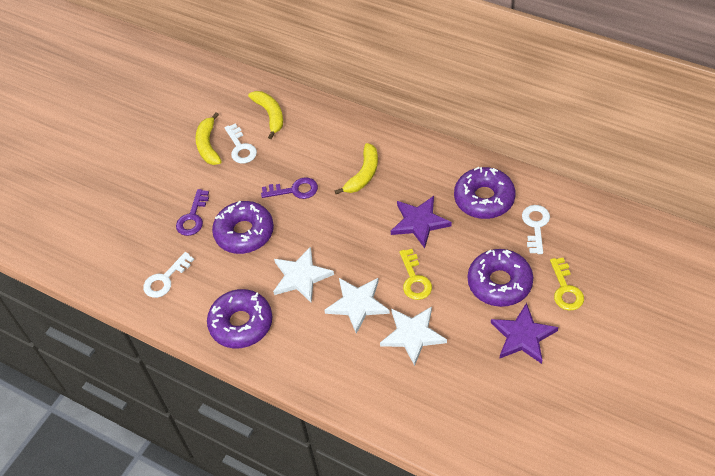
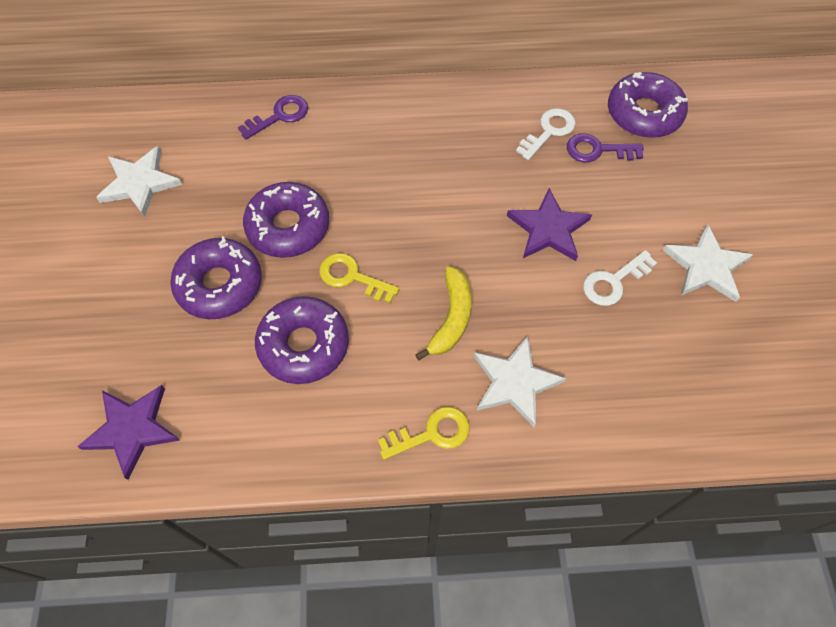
white key: 3 -> 2
yellow banana: 3 -> 1

